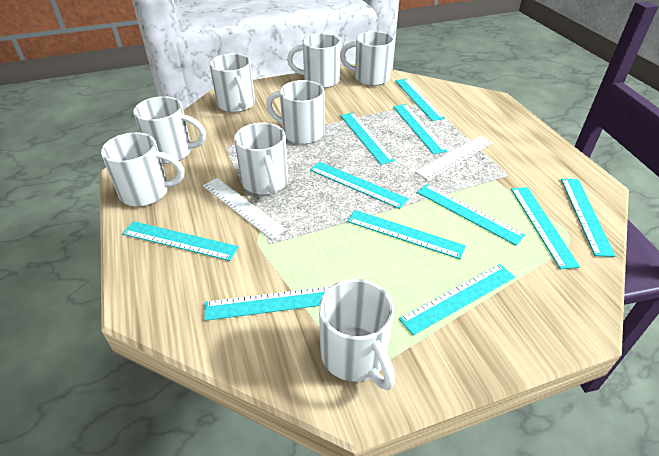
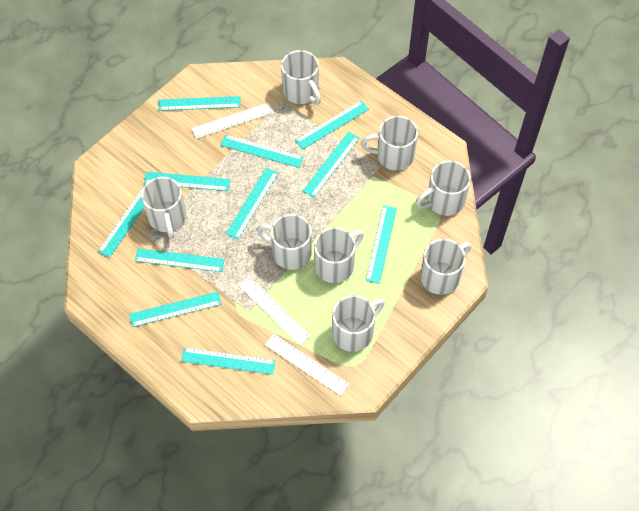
white ruler: 2 -> 3

